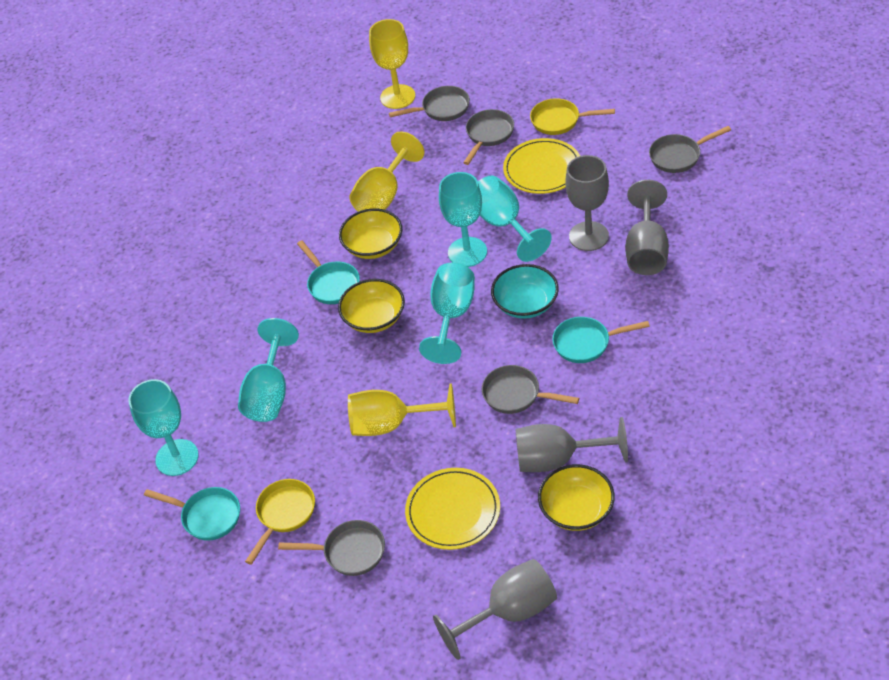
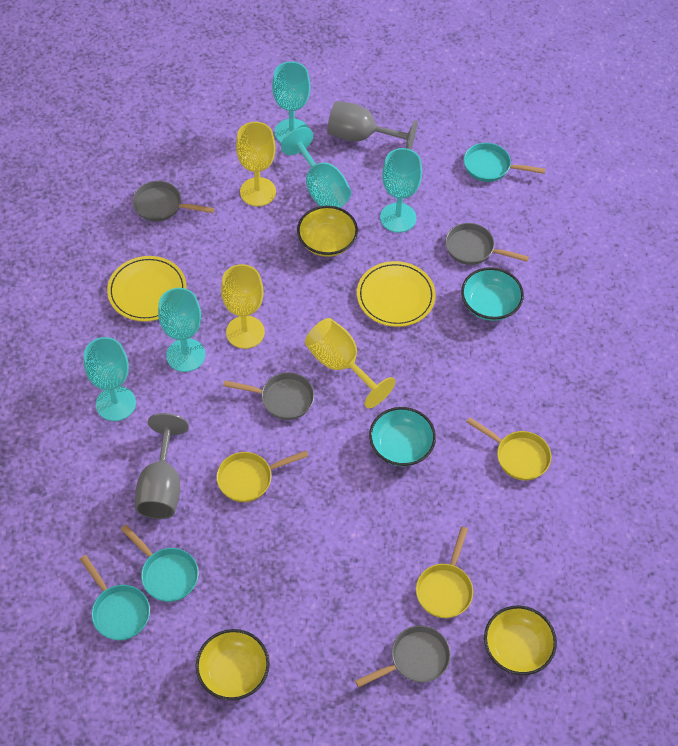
grey goblet: 4 -> 2
grey pan: 5 -> 4
turquoise bowl: 1 -> 2
yellow pan: 2 -> 3

